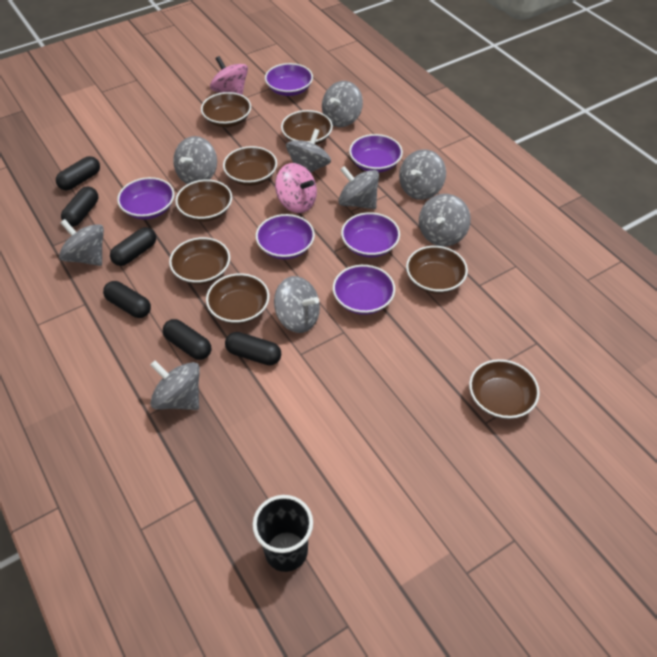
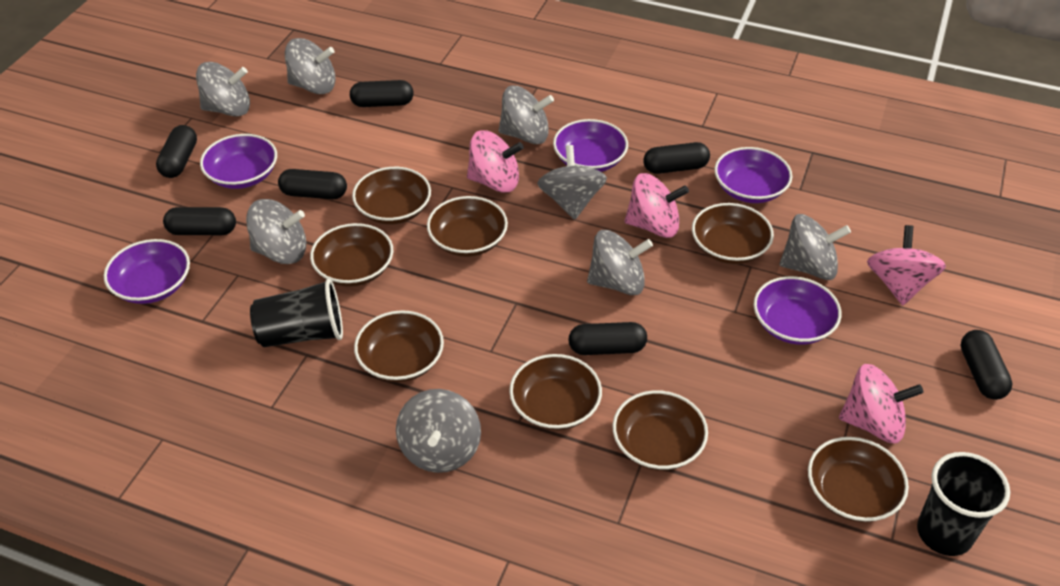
black capsule: 6 -> 7
black cup: 1 -> 2
grey spinning top: 9 -> 8
pink spinning top: 2 -> 4
purple bowl: 6 -> 5

